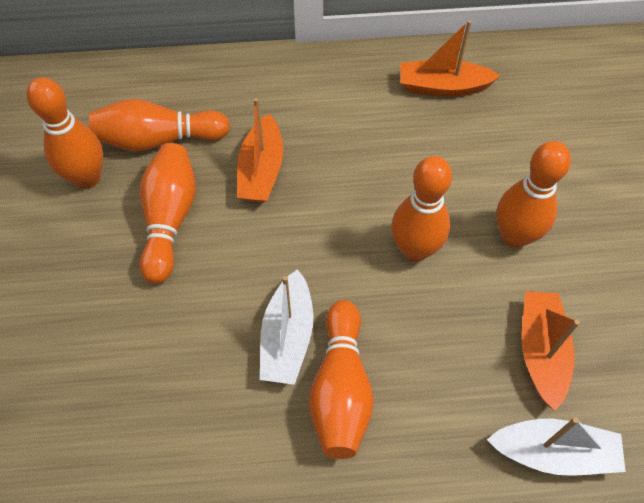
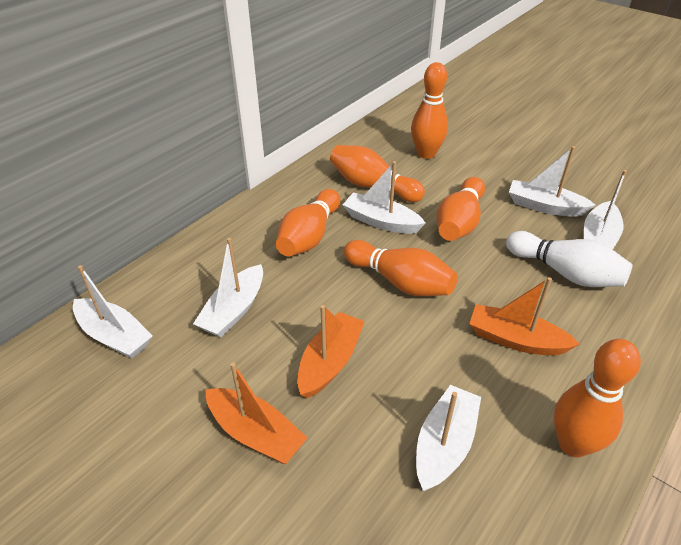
white boat: 2 -> 6
white bowling pin: 0 -> 1

